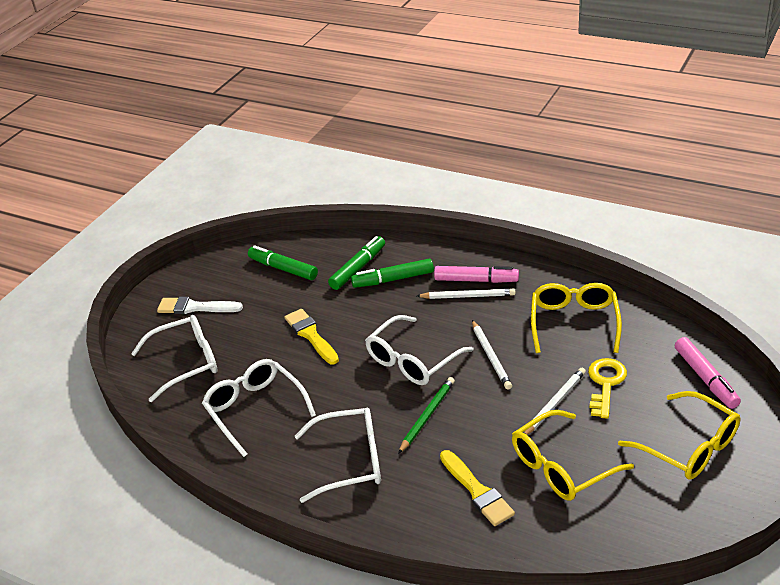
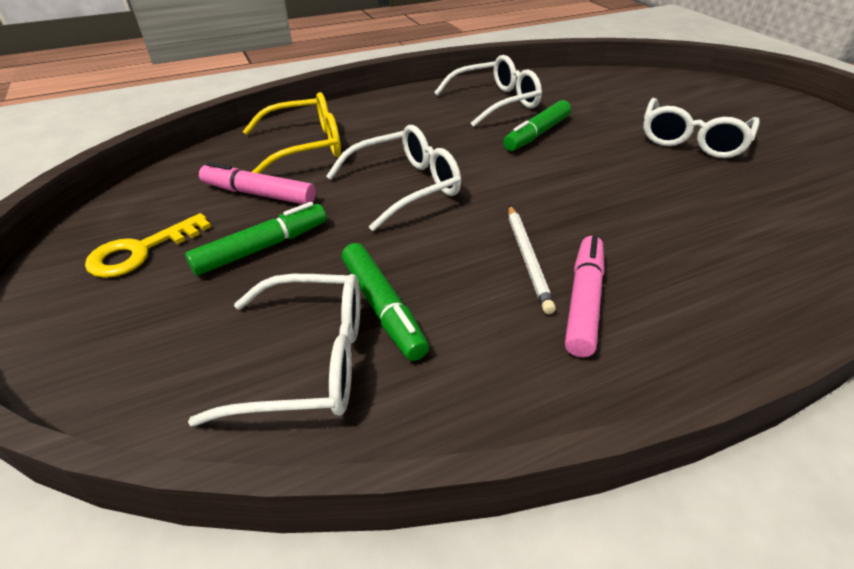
green pencil: 1 -> 0
white brush: 1 -> 0
white pencil: 3 -> 1
yellow brush: 2 -> 0
yellow glasses: 3 -> 1

